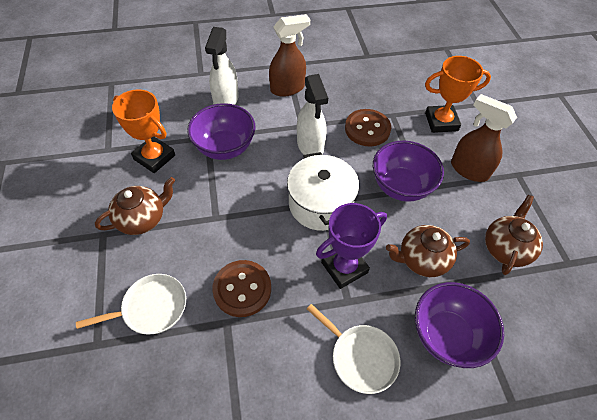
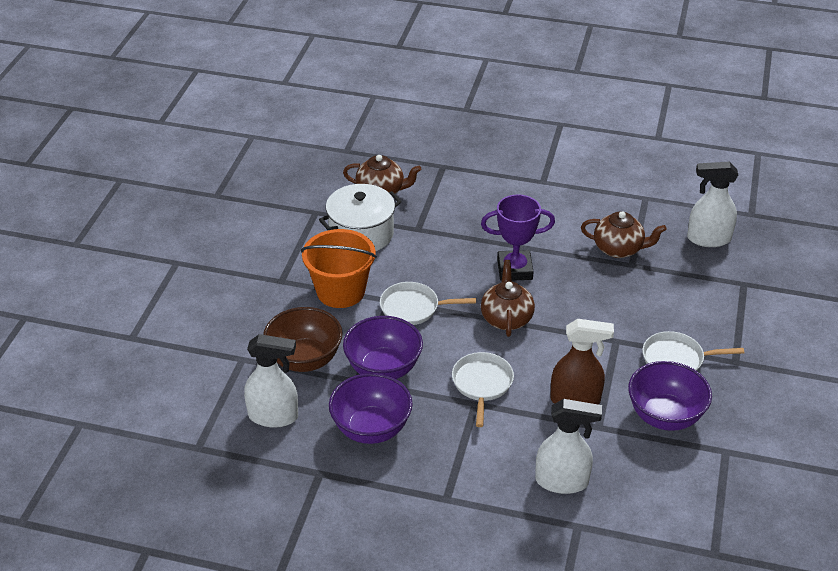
brown bowl: 0 -> 1
brown button: 2 -> 0
brown spray bottle: 2 -> 1
orange bucket: 0 -> 1
orange trophy: 2 -> 0
white pan: 2 -> 3
white spray bottle: 2 -> 3

